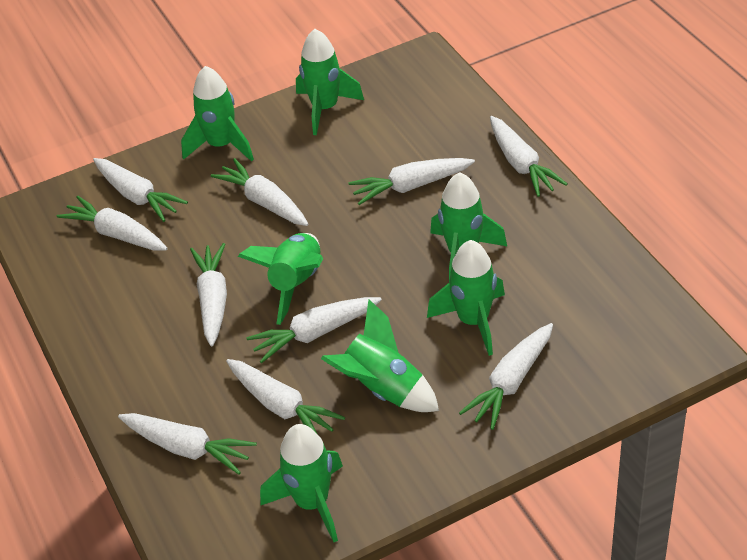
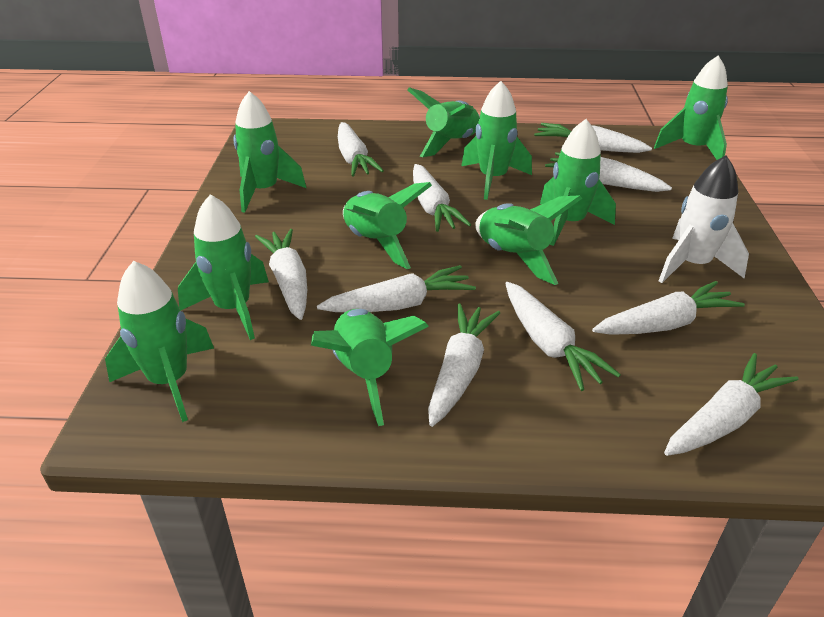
green rocket: 7 -> 10
white rocket: 0 -> 1

